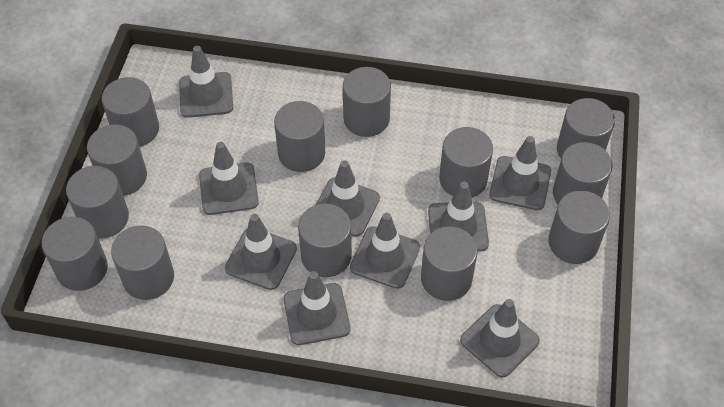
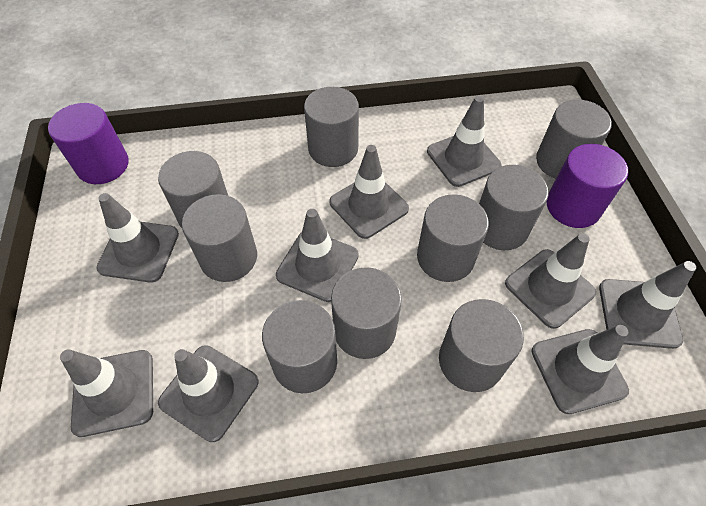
grey cylinder: 13 -> 9
purple cylinder: 0 -> 2

